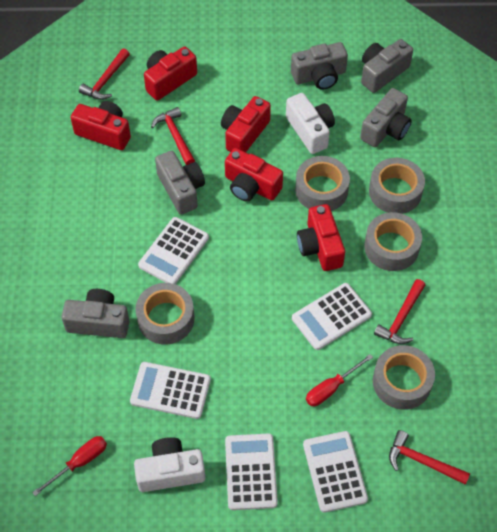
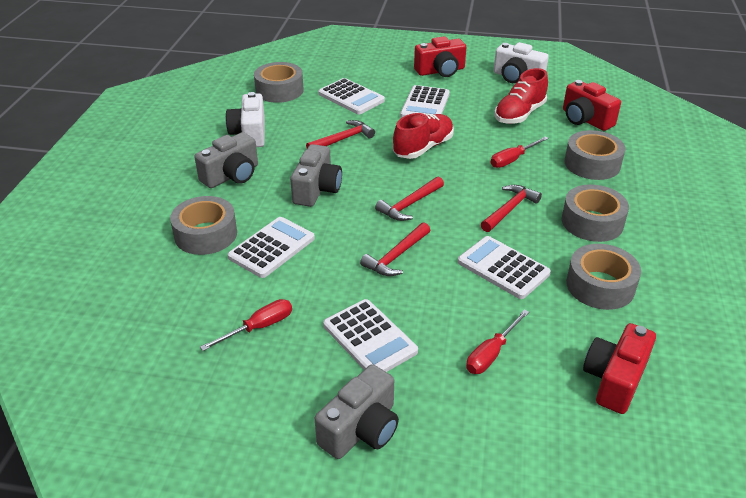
grey camera: 5 -> 3
red camera: 5 -> 3
red screwdriver: 2 -> 3
red shoe: 0 -> 2

